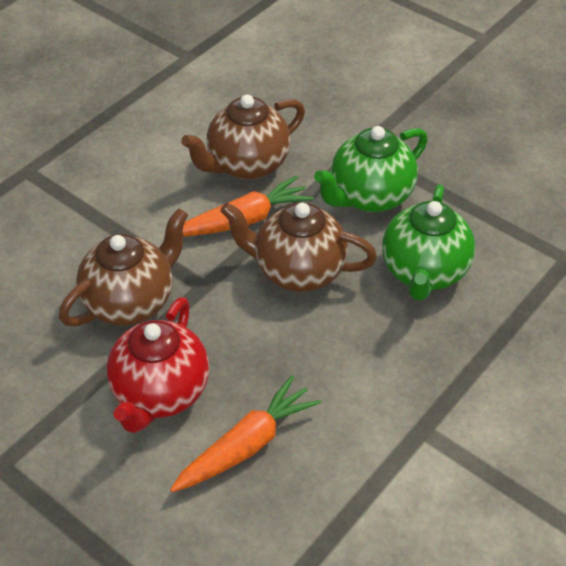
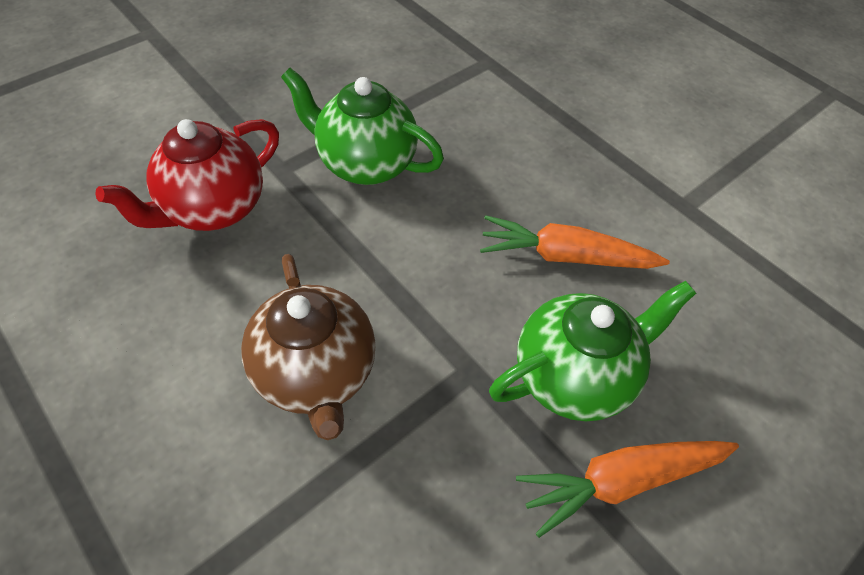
brown teapot: 3 -> 1

